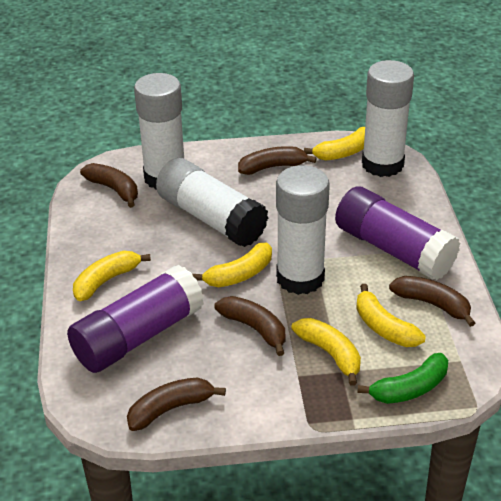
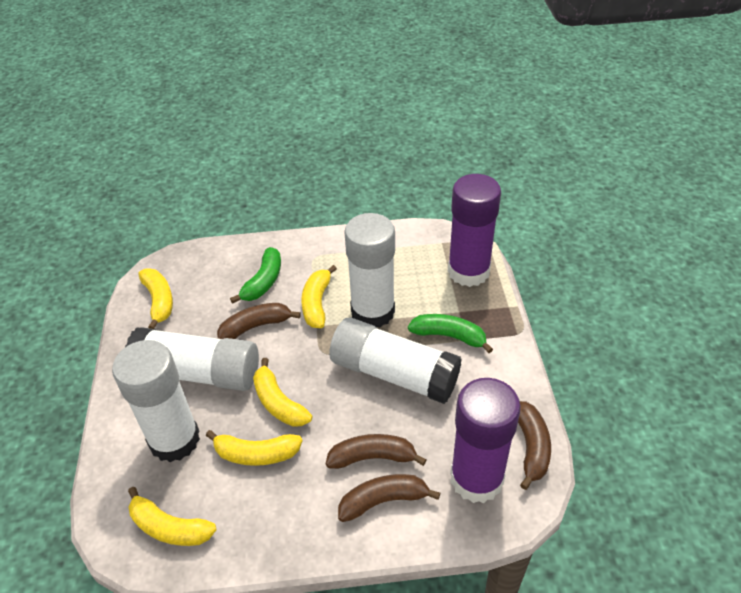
brown banana: 5 -> 4
green banana: 1 -> 2

